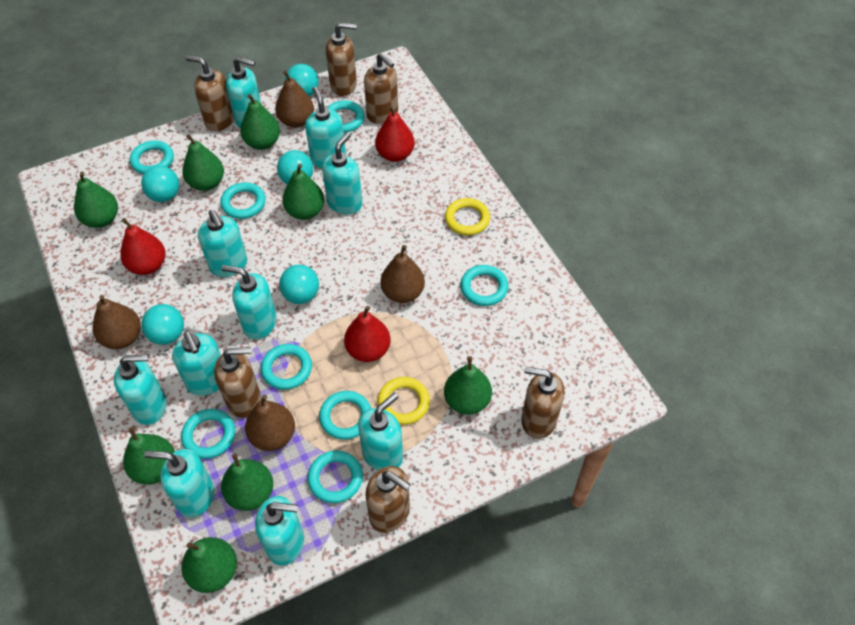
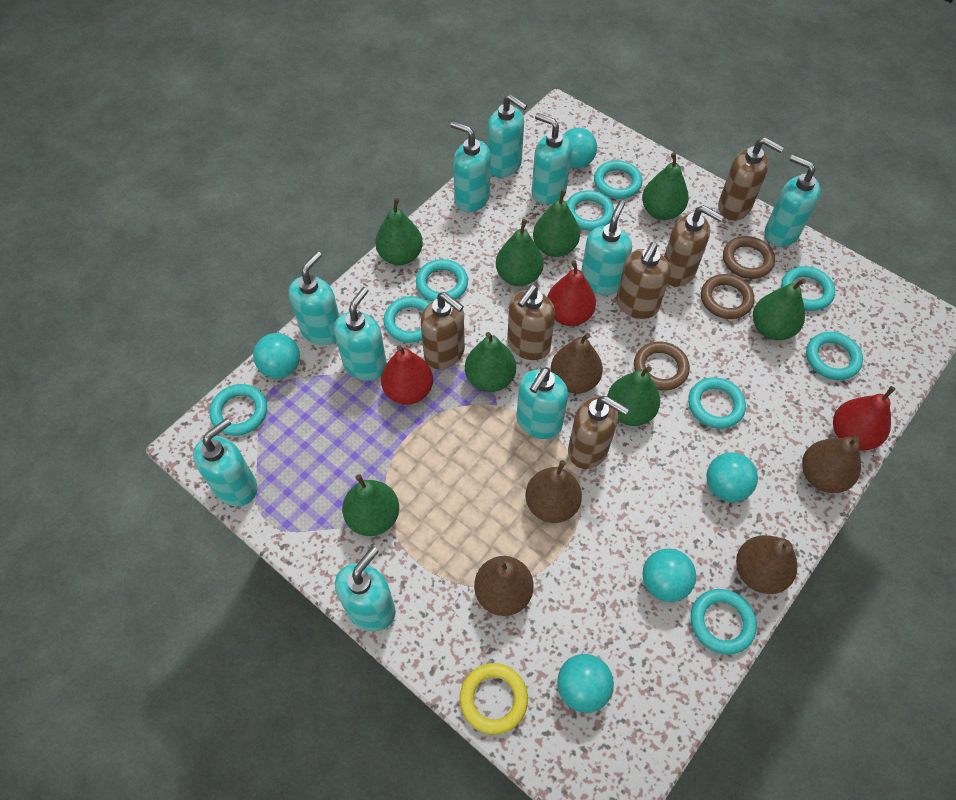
brown pear: 4 -> 5
brown ring: 0 -> 3
turquoise ring: 8 -> 9
yellow ring: 2 -> 1

